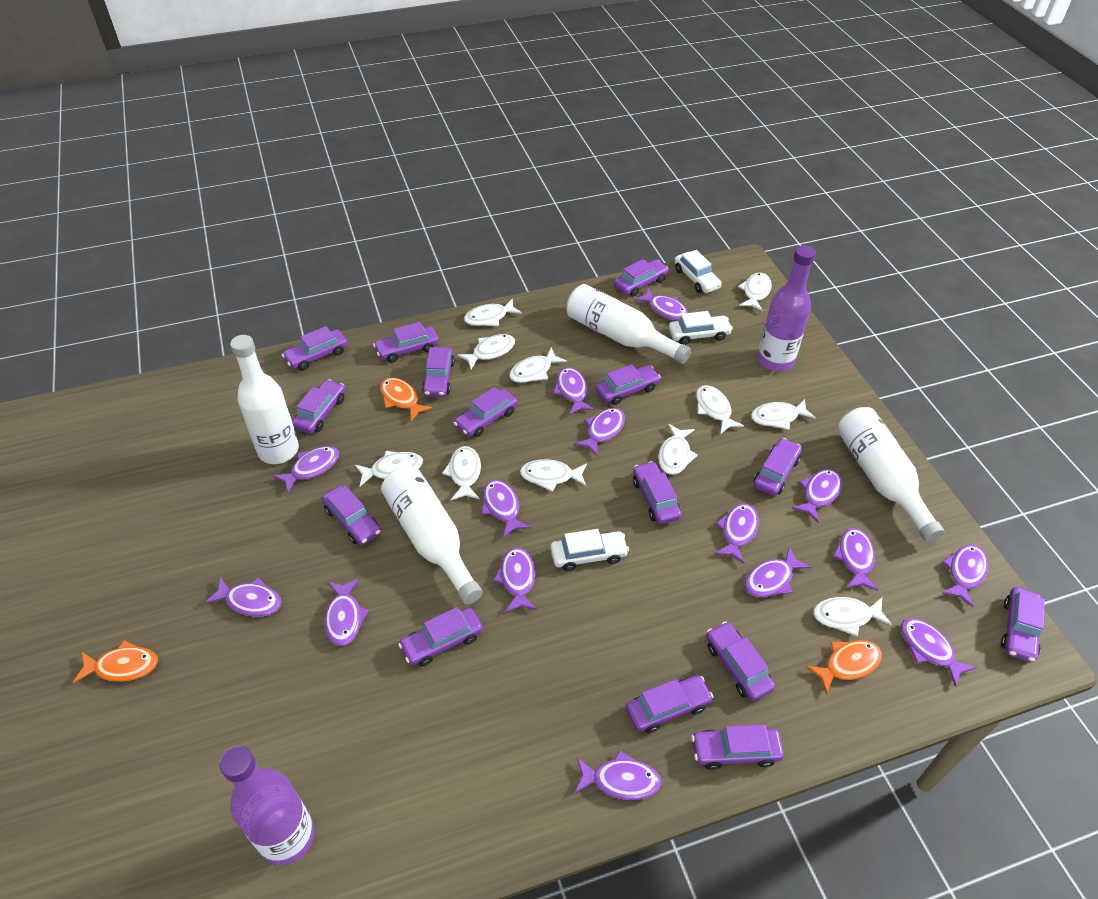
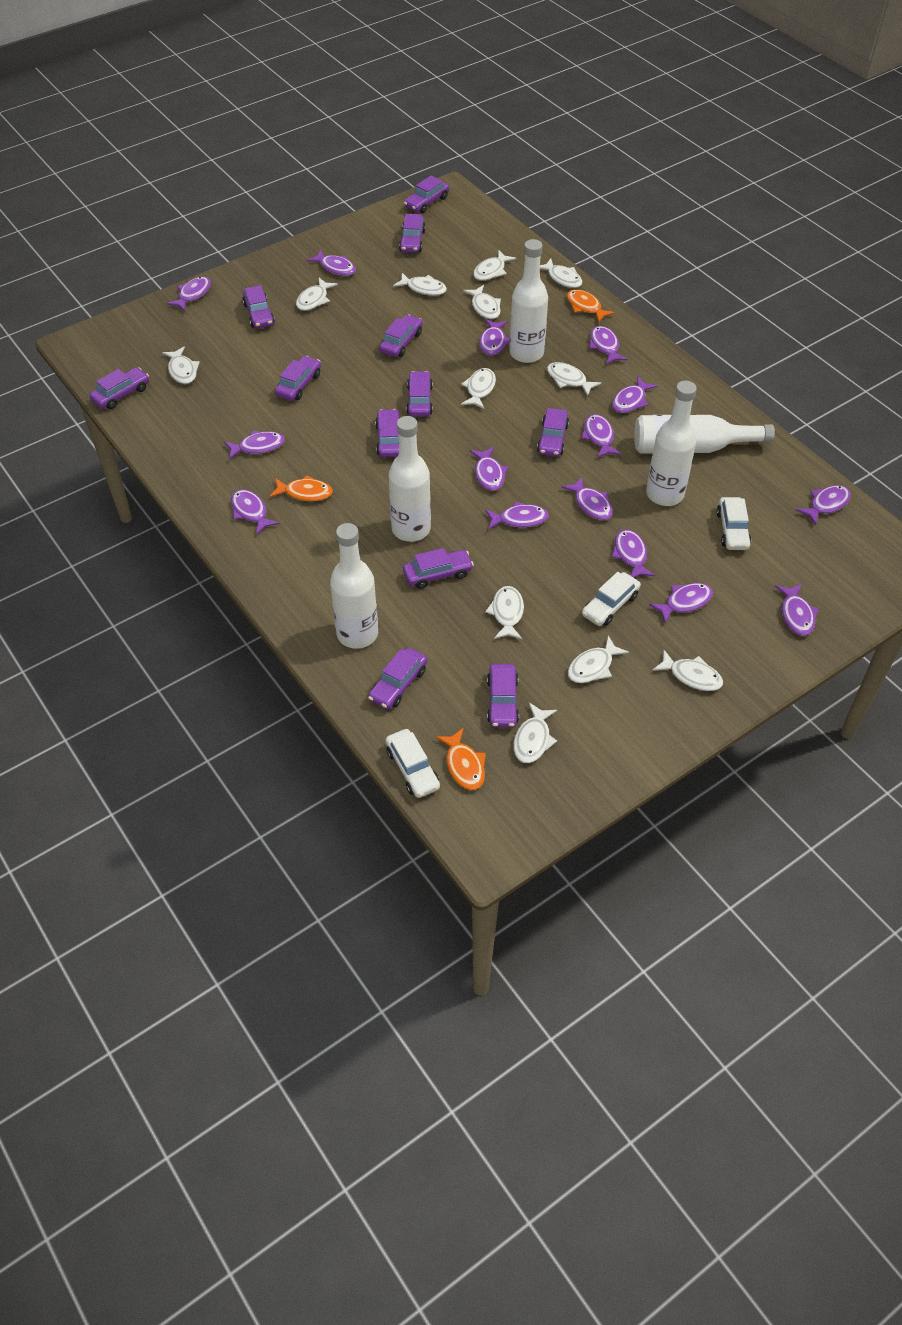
purple bottle: 2 -> 0
purple car: 15 -> 12
white bottle: 4 -> 5
white fish: 11 -> 12

